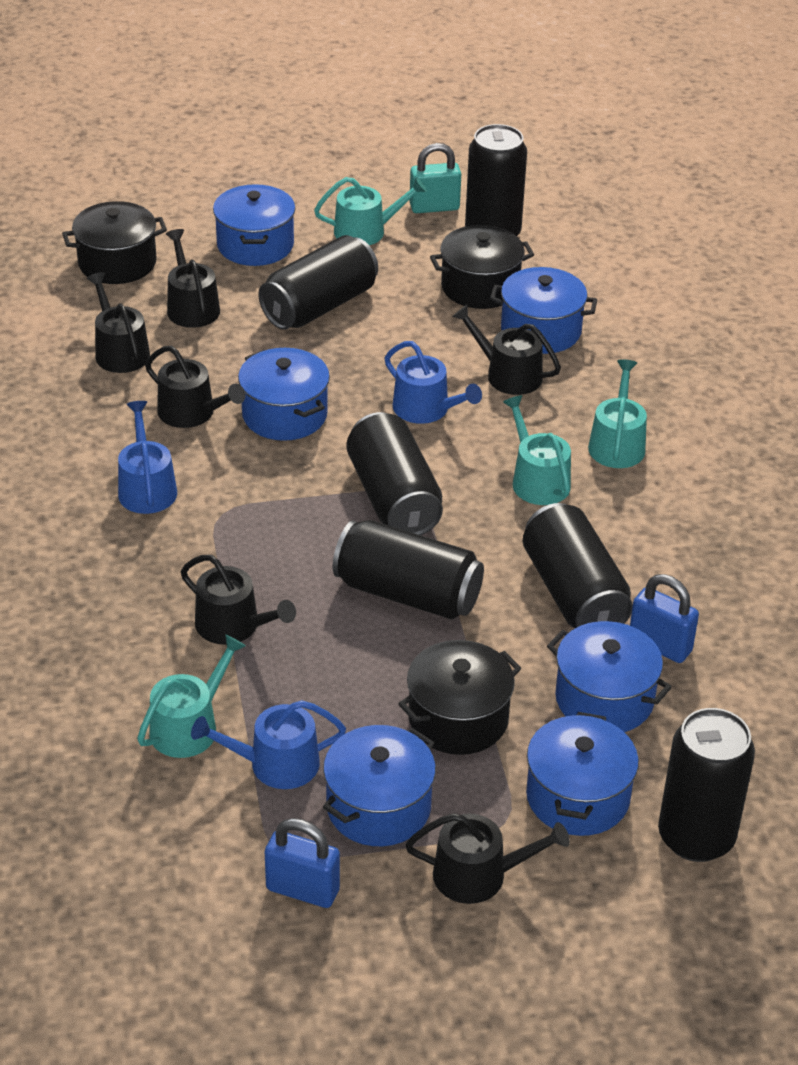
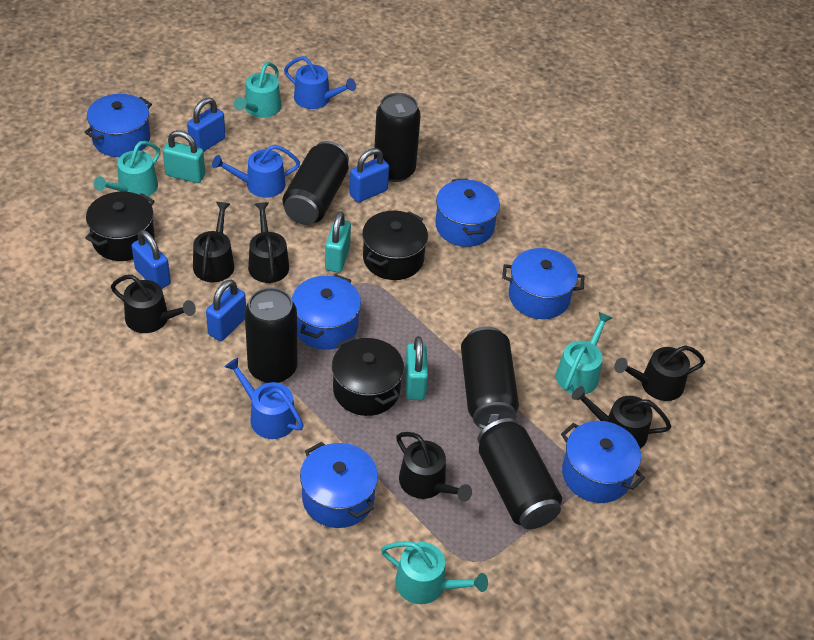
black can: 6 -> 5
blue padlock: 2 -> 4
turquoise padlock: 1 -> 3

